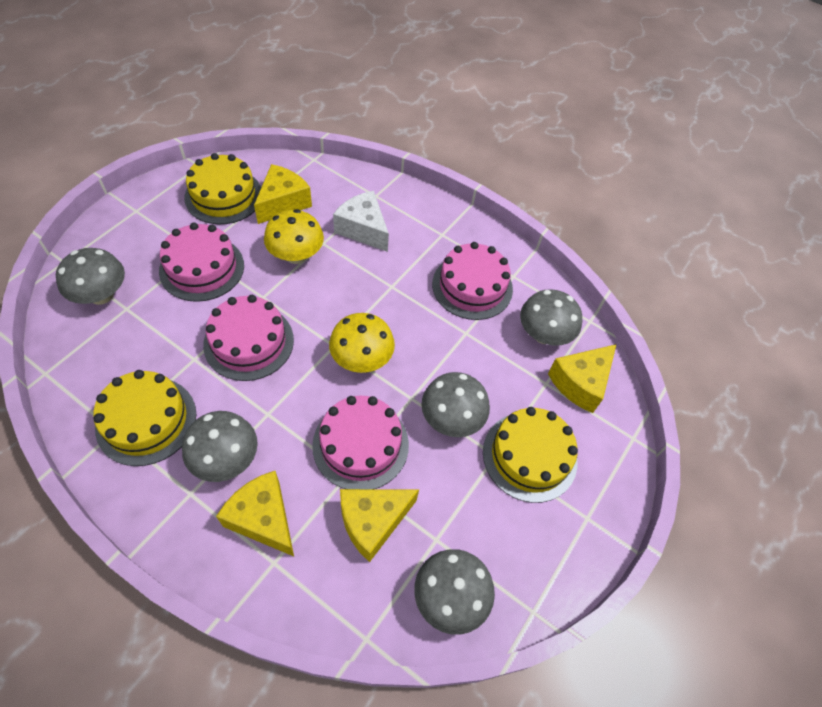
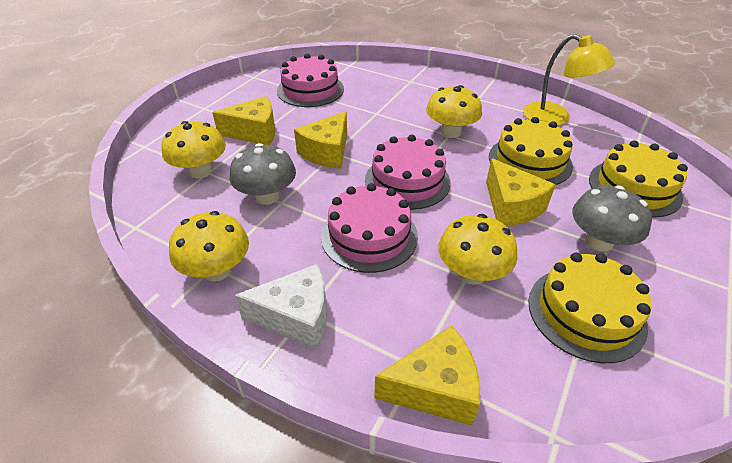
grey mushroom: 5 -> 2
pink cake: 4 -> 3
yellow lamp: 0 -> 1
yellow mushroom: 2 -> 4

